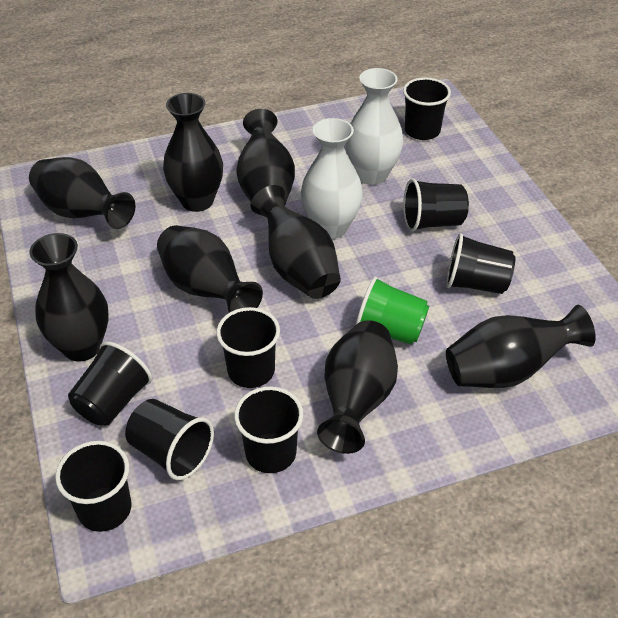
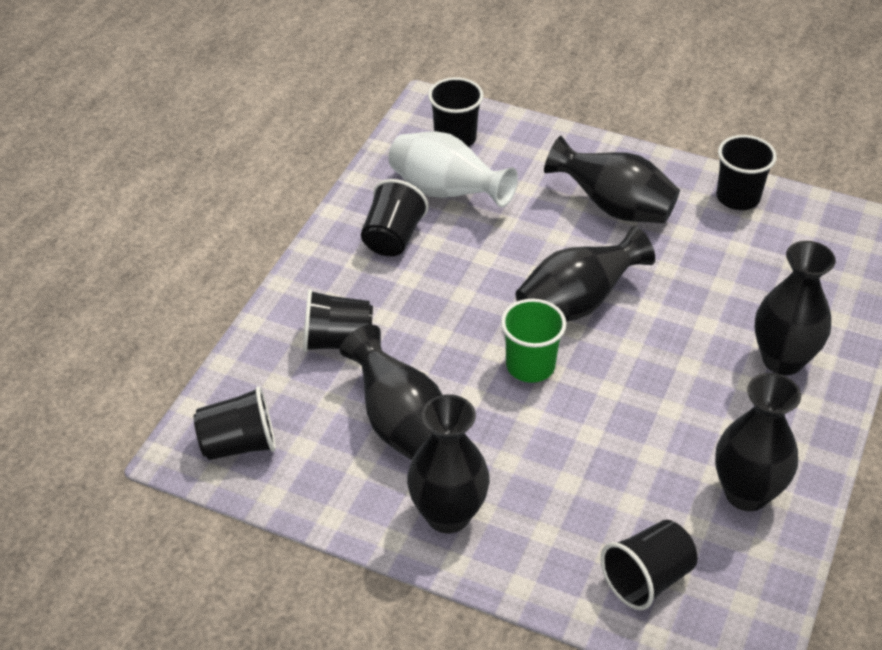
black cup: 8 -> 6
black vase: 8 -> 6
white vase: 2 -> 1

